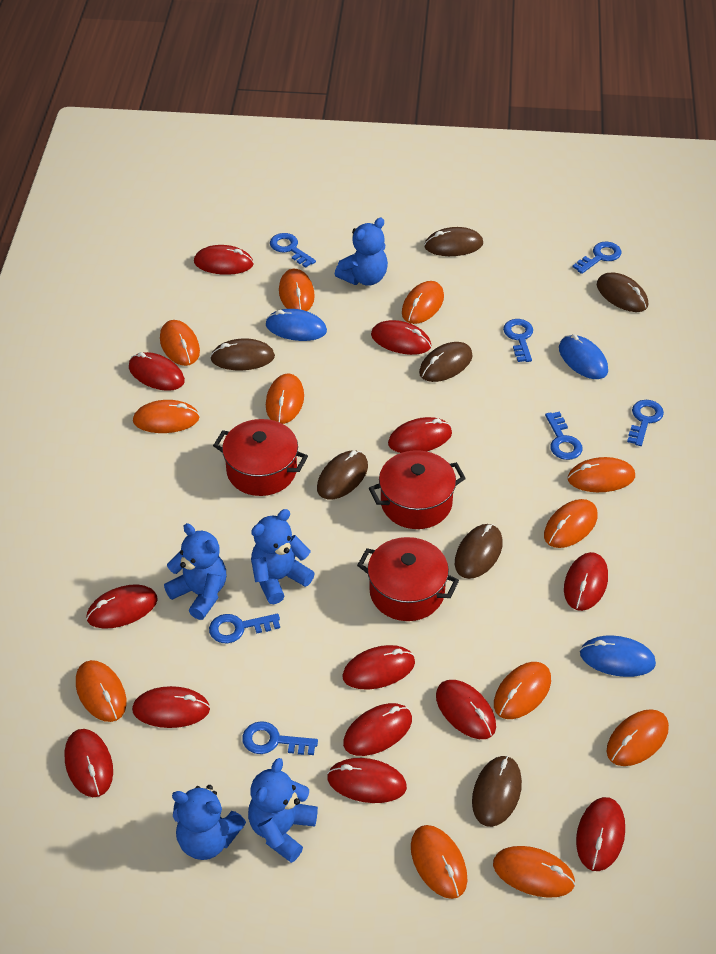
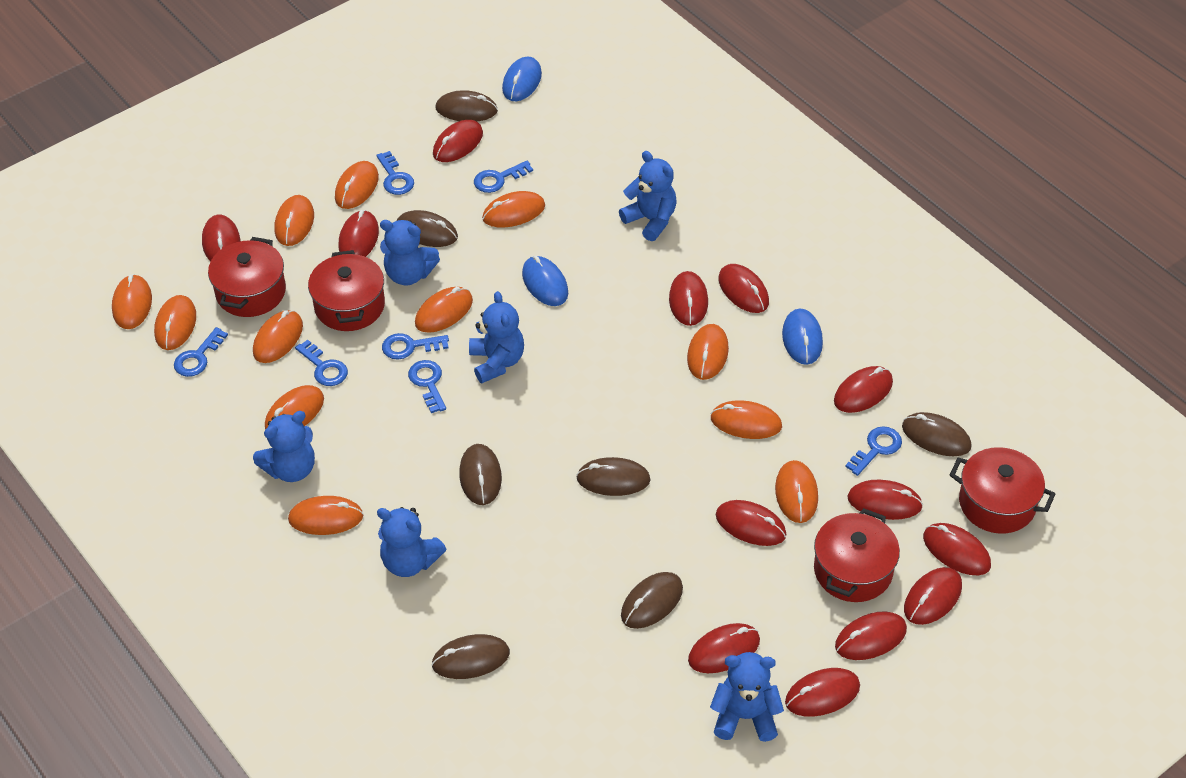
blue teddy bear: 5 -> 6
red pot: 3 -> 4

